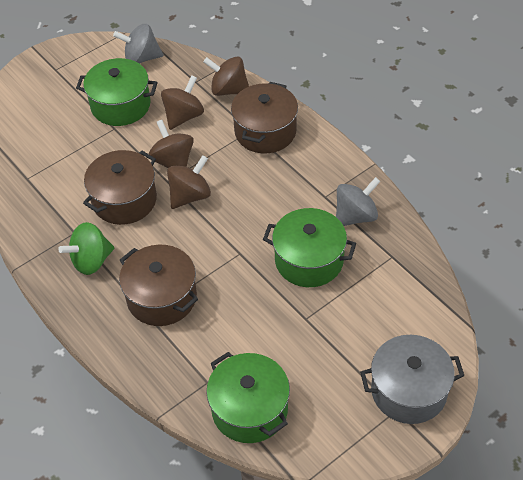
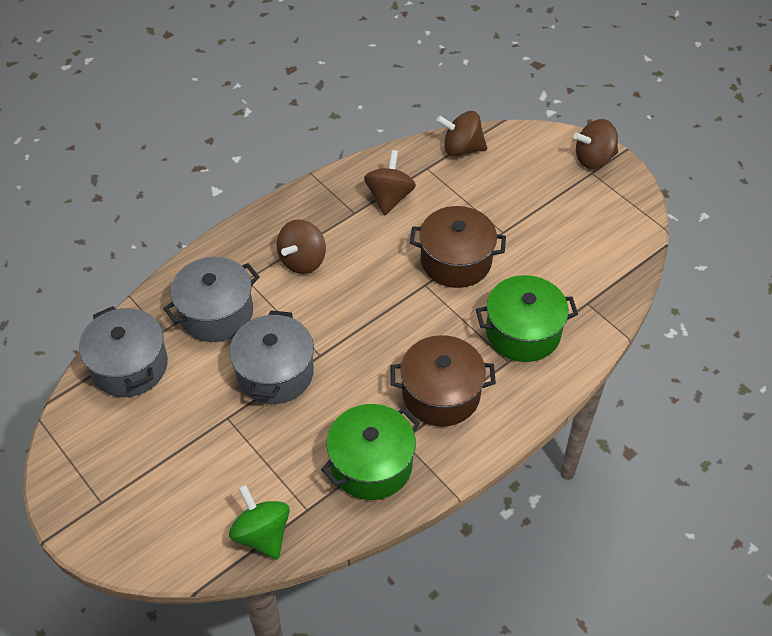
brown pot: 3 -> 2
green pot: 3 -> 2
grey pot: 1 -> 3
grey spinning top: 2 -> 0

